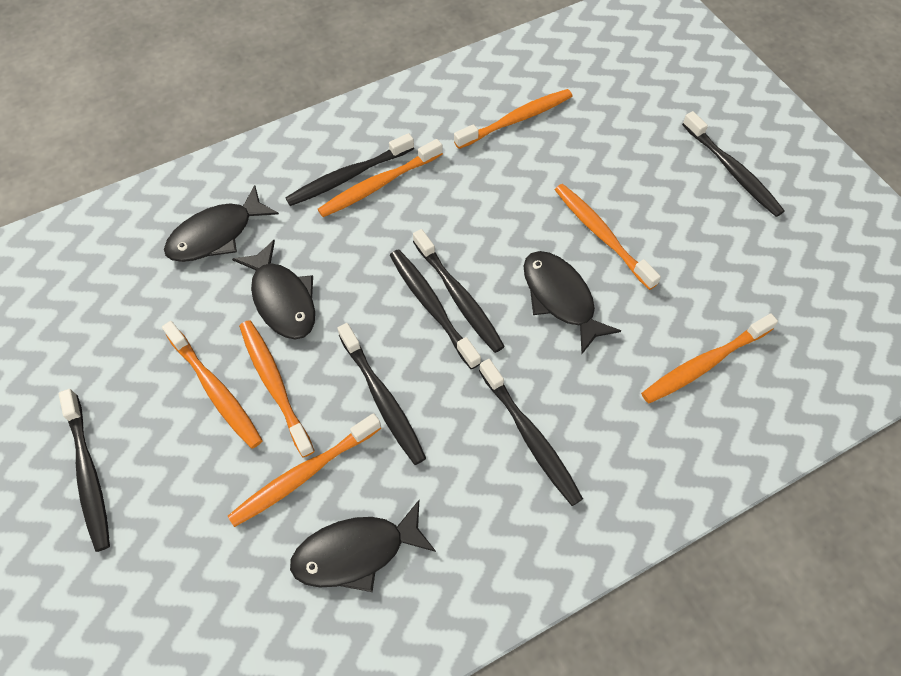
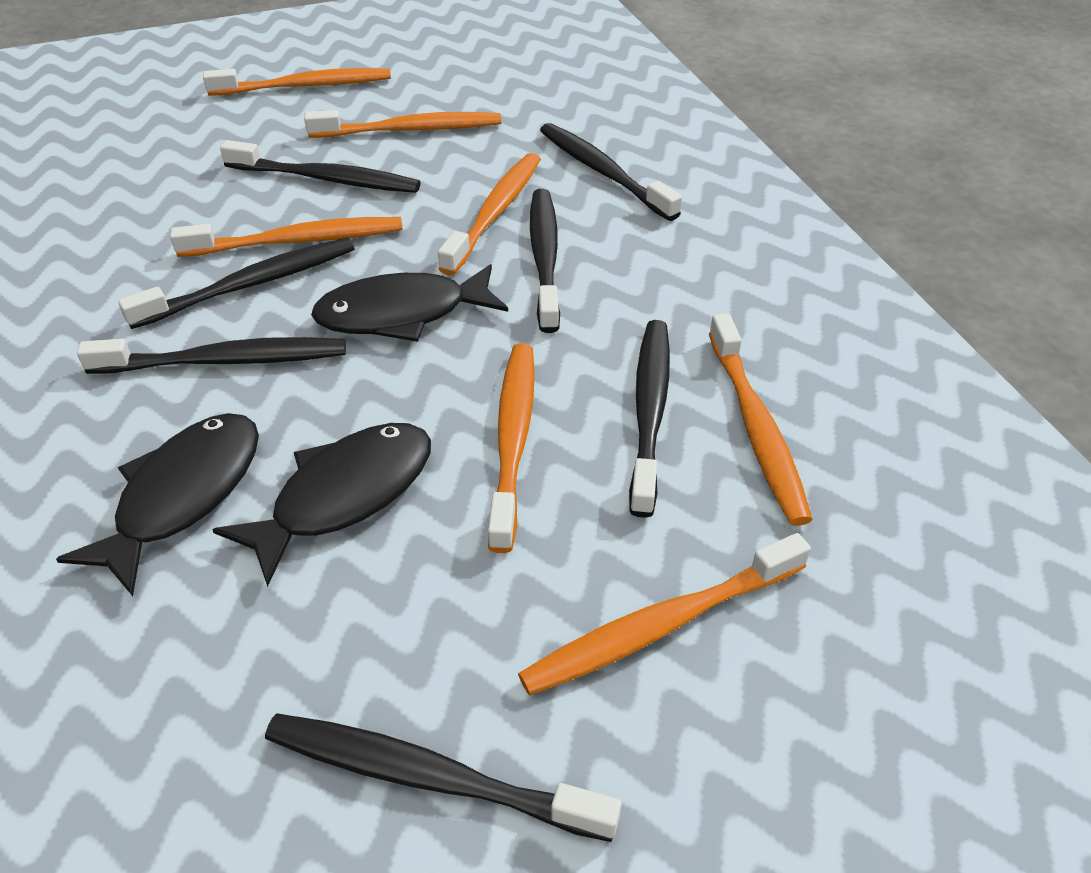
black fish: 4 -> 3

